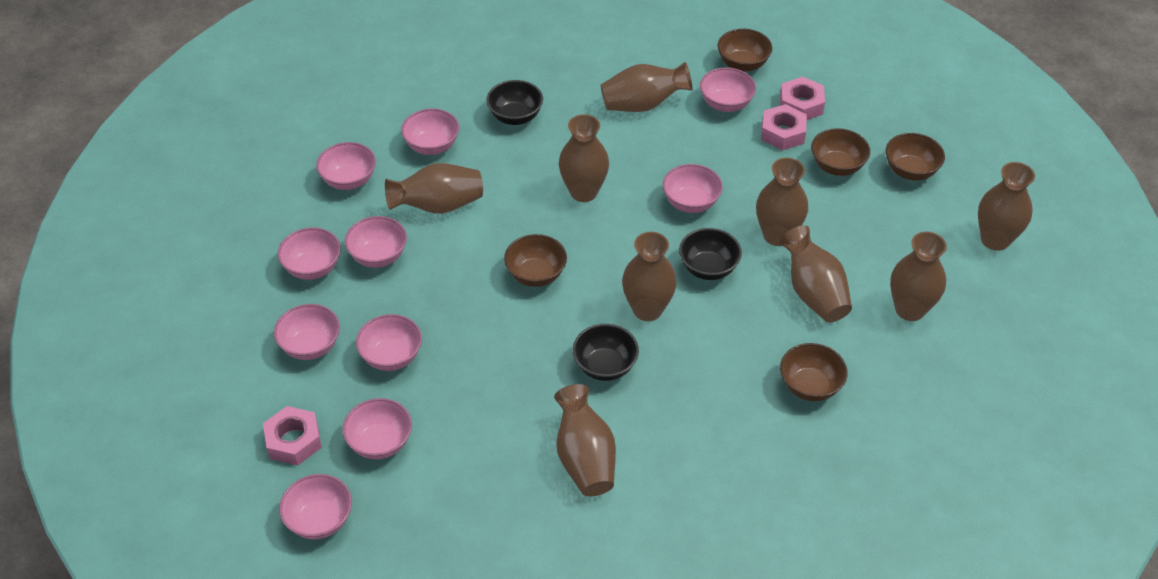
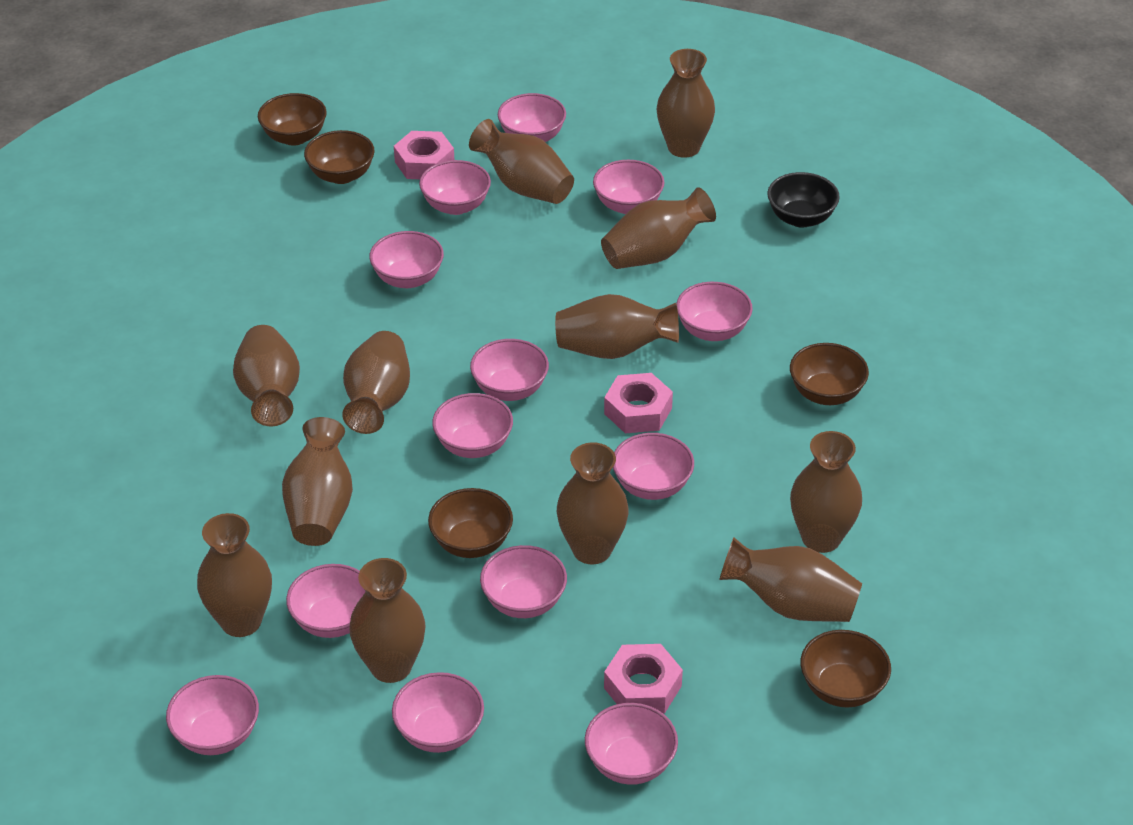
black bowl: 3 -> 1
brown vase: 9 -> 12
pink bowl: 10 -> 13

